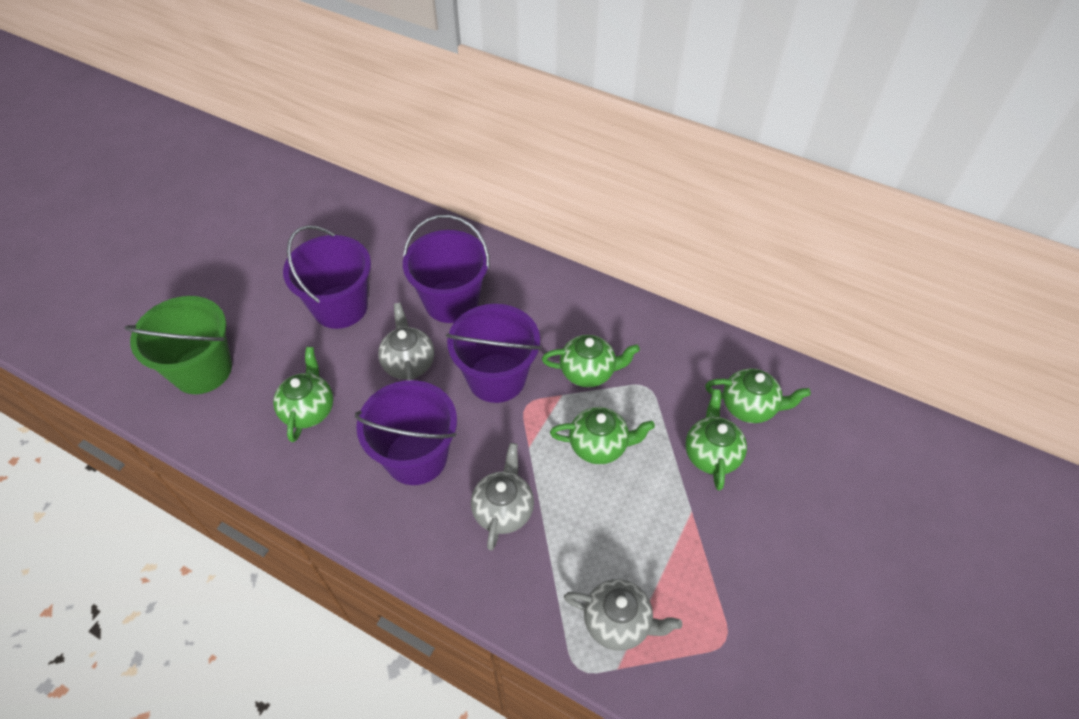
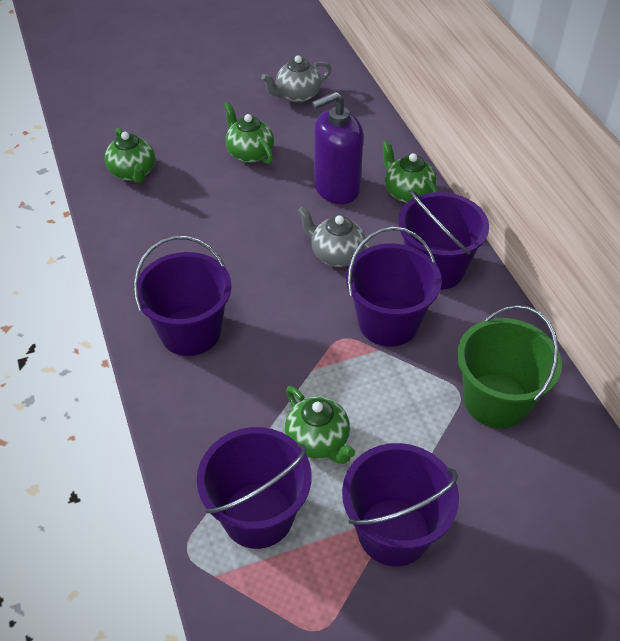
green teapot: 5 -> 4
grey teapot: 3 -> 2
purple bucket: 4 -> 5
purple soap dispenser: 0 -> 1

